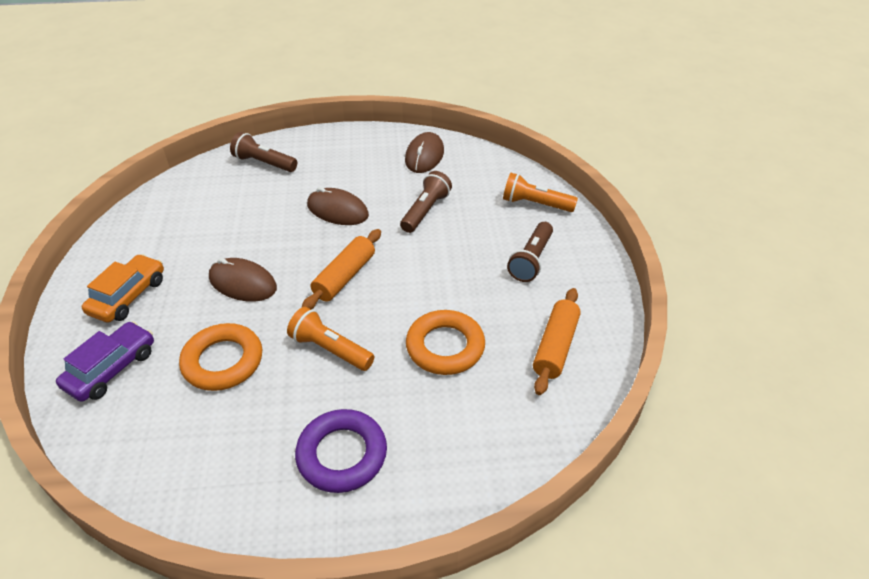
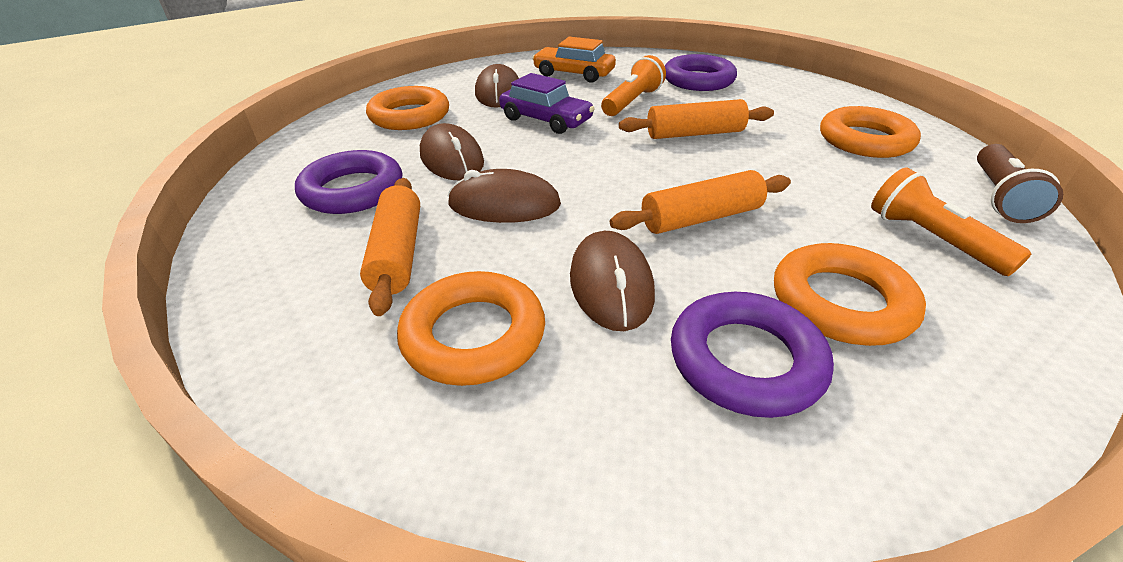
brown flashlight: 3 -> 1
brown mouse: 3 -> 4
orange ring: 2 -> 4
orange rolling pin: 2 -> 3
purple ring: 1 -> 3

